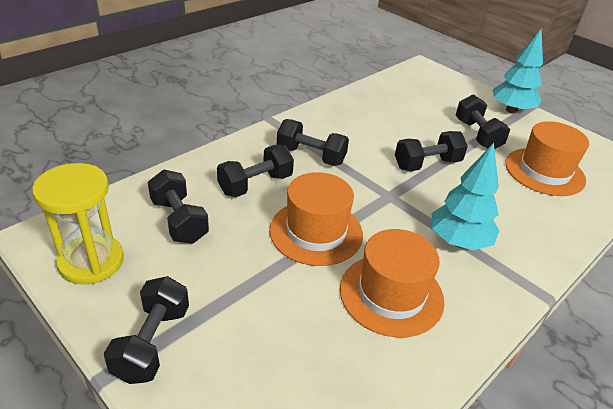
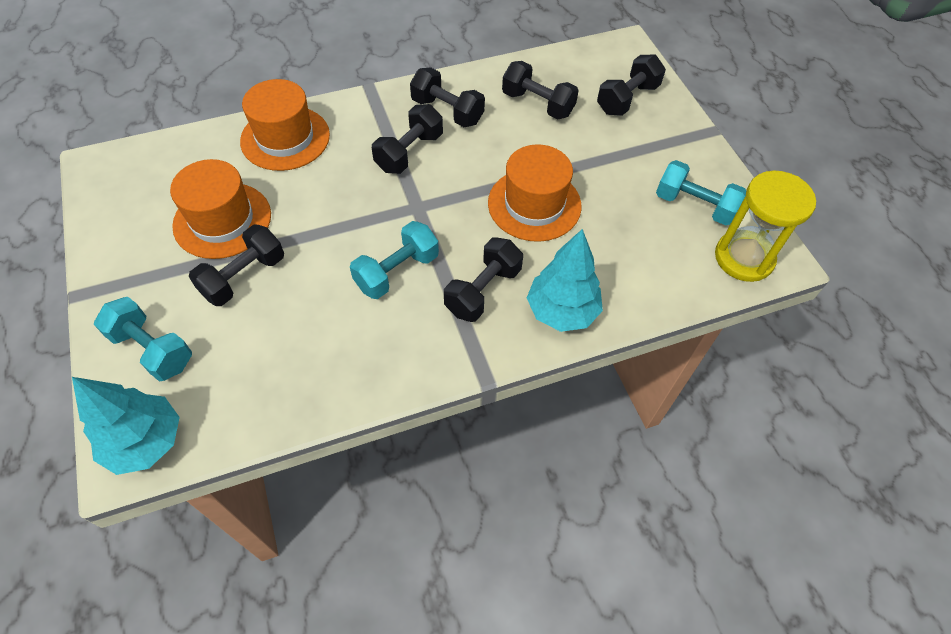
turquoise dumbbell: 0 -> 3

